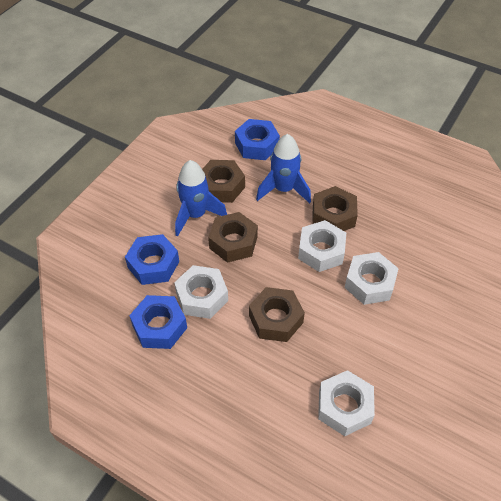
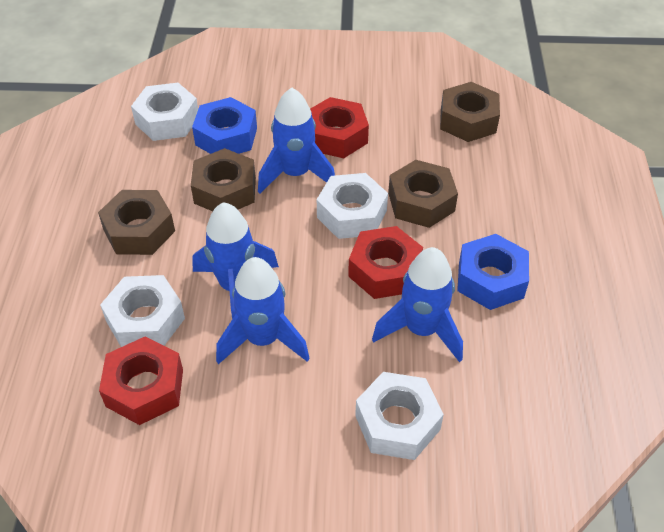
blue nut: 3 -> 2
blue rocket: 2 -> 4
red nut: 0 -> 3

